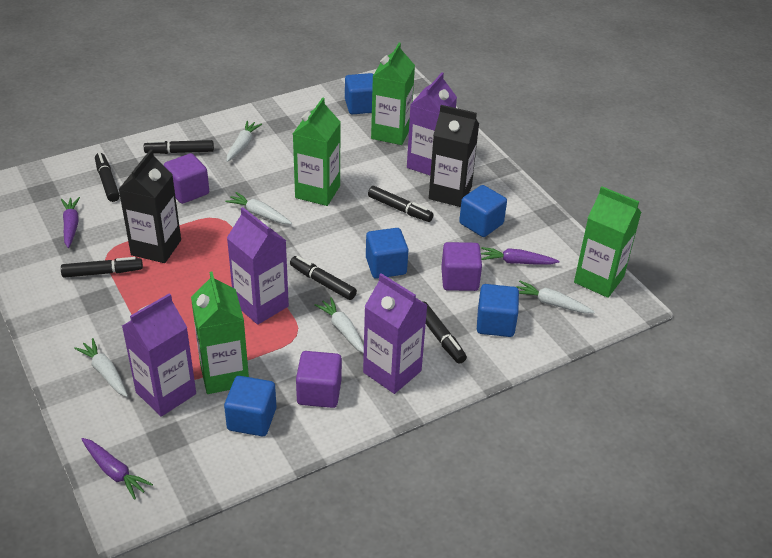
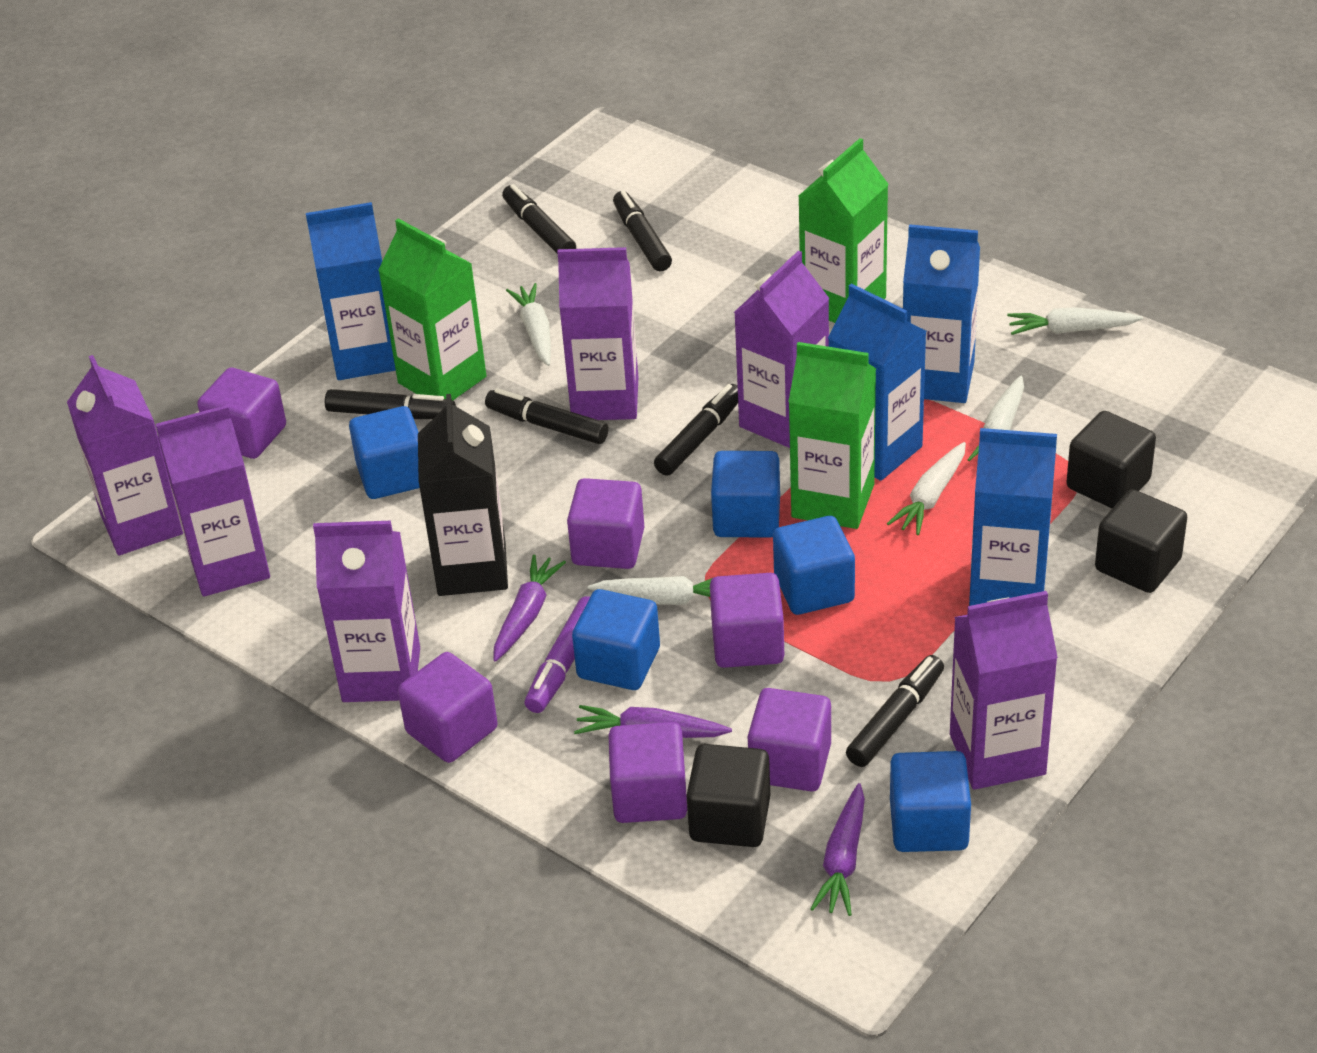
black carton: 2 -> 1
black cube: 0 -> 3
blue carton: 0 -> 4
green carton: 4 -> 3
purple carton: 4 -> 6
purple cube: 3 -> 6
purple marker: 0 -> 1

